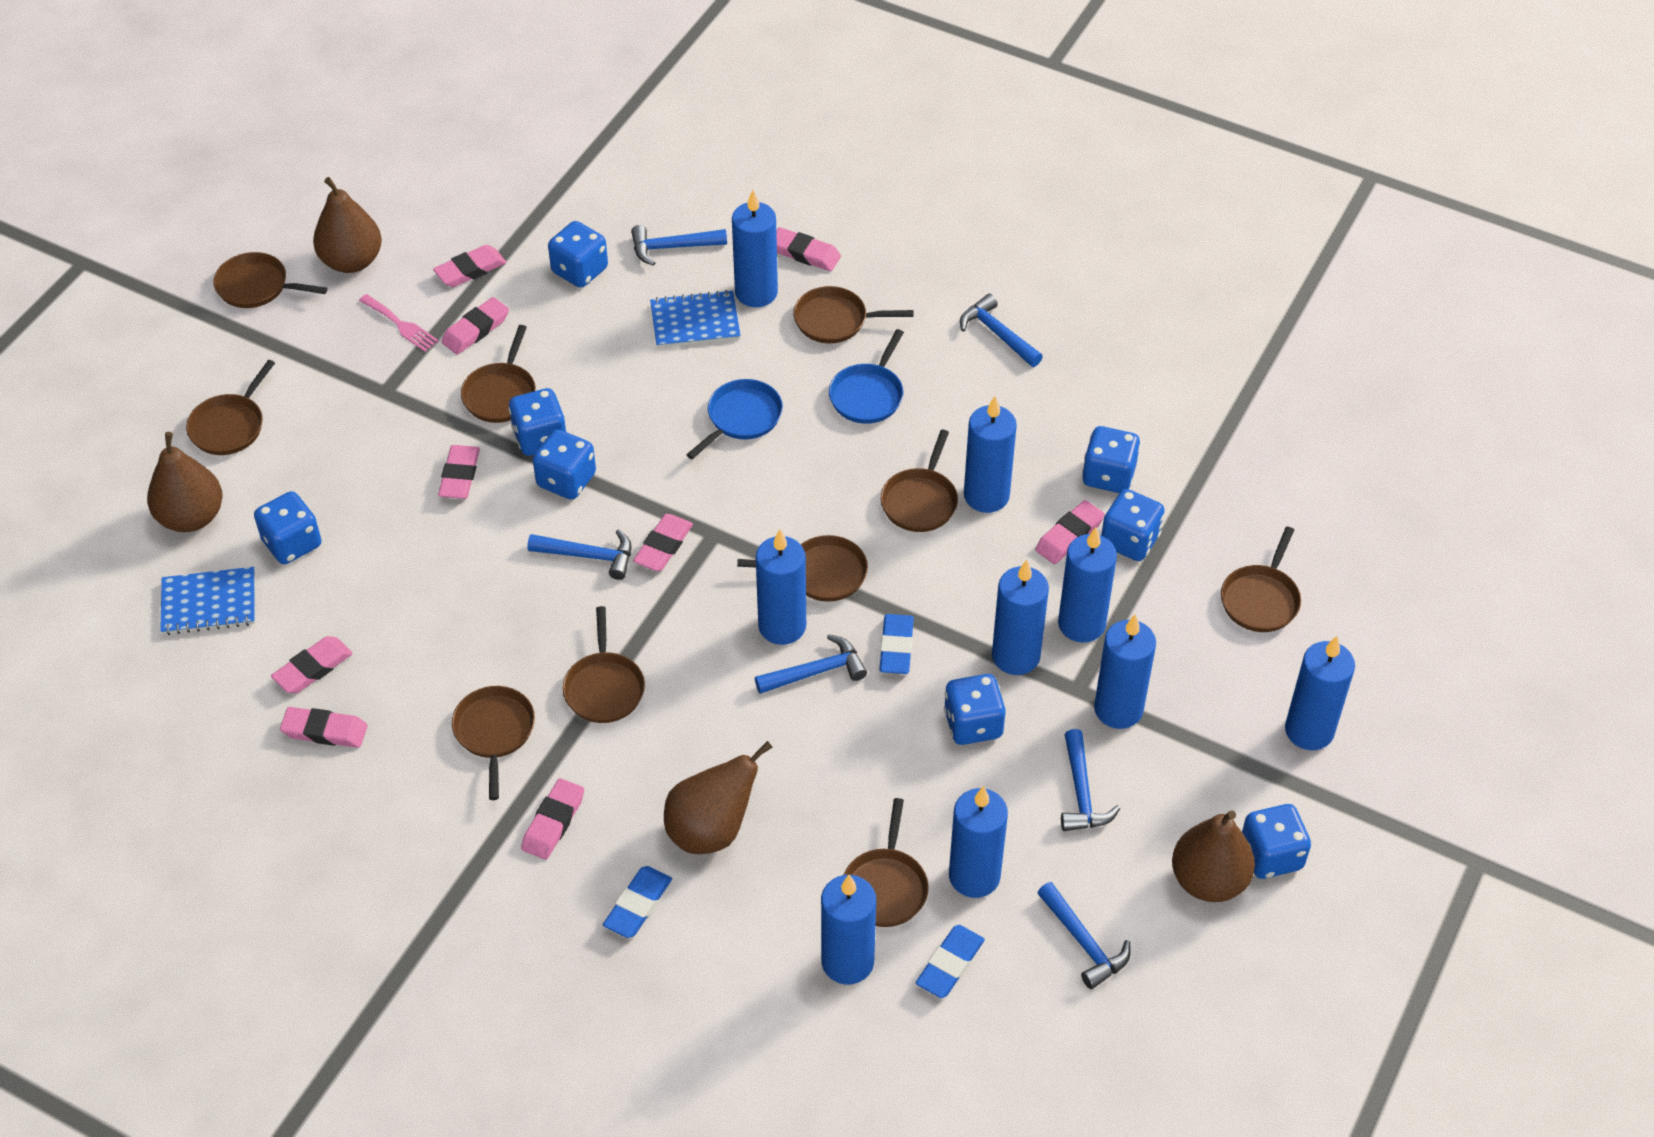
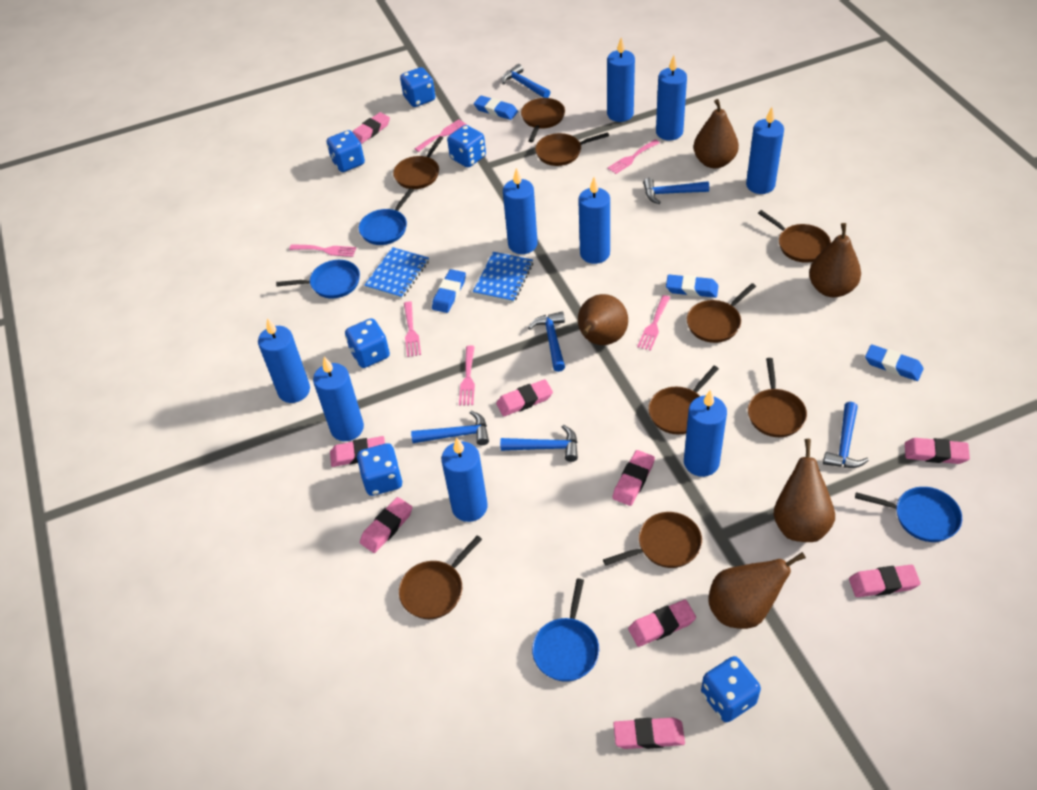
blue dice: 8 -> 6
blue eraser: 3 -> 4
blue pan: 2 -> 4
brown pan: 10 -> 9
brown pear: 4 -> 5
pink fork: 1 -> 6

